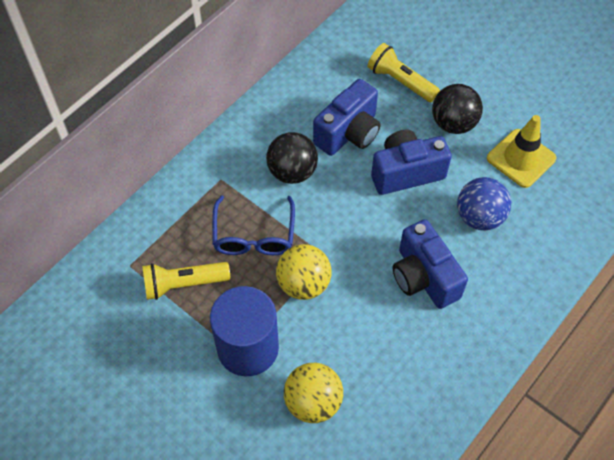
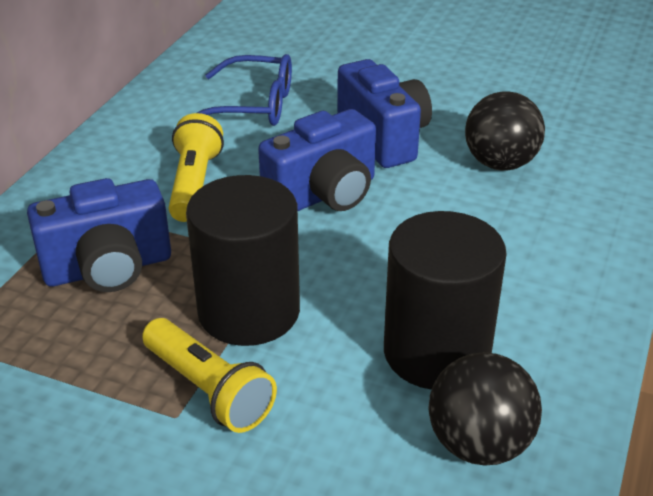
black cylinder: 0 -> 2
blue ball: 1 -> 0
blue cylinder: 1 -> 0
yellow ball: 2 -> 0
yellow traffic cone: 1 -> 0

